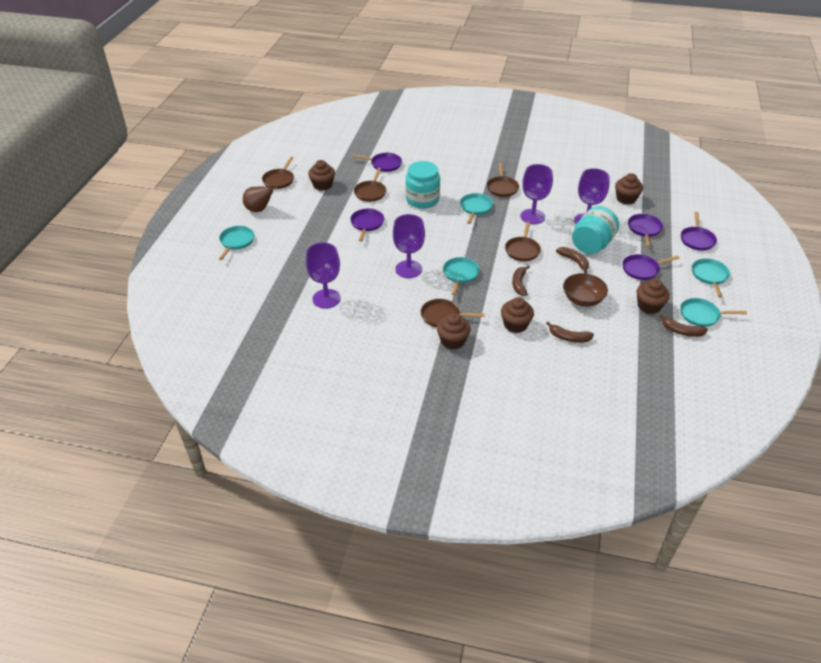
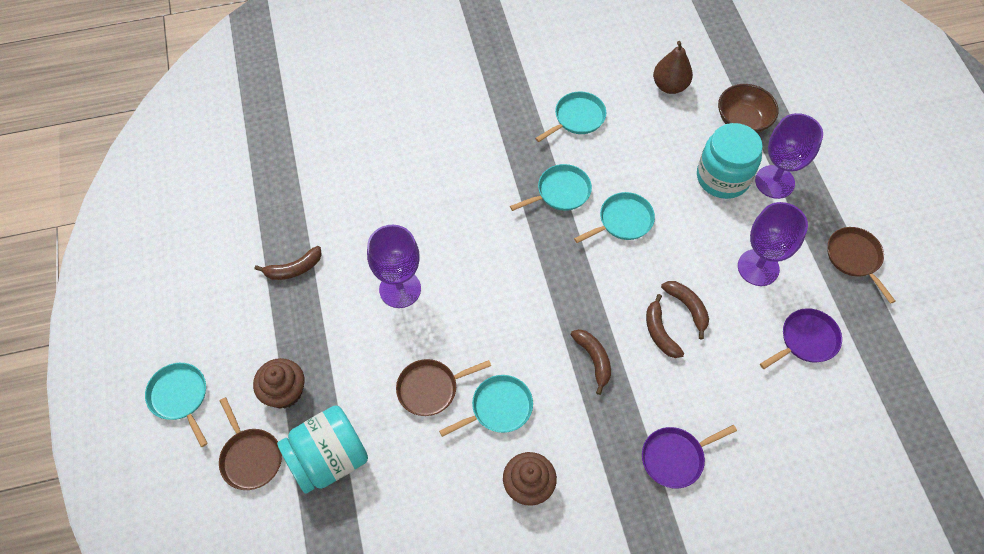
brown cupcake: 5 -> 2
brown pan: 5 -> 3
purple goblet: 4 -> 3
purple pan: 5 -> 2

